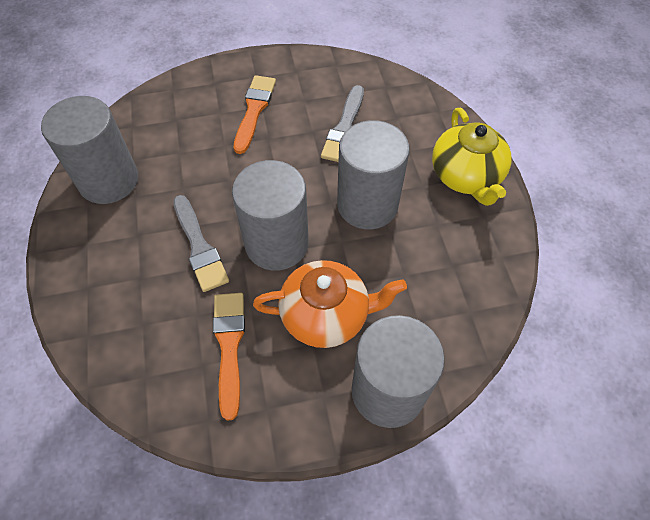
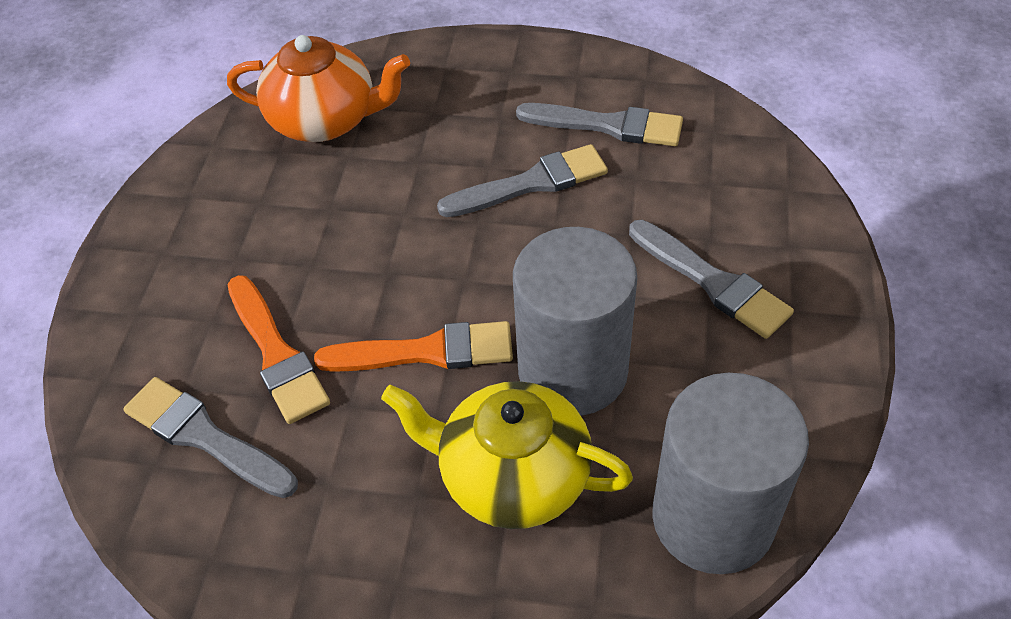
grey brush: 2 -> 4
grey cylinder: 4 -> 2

